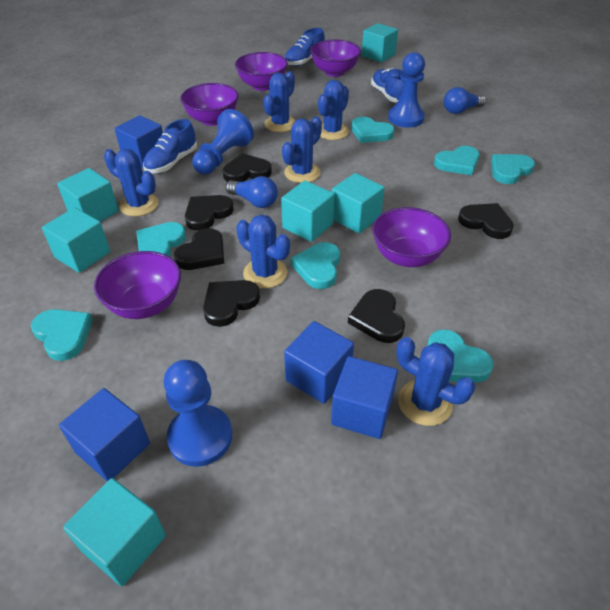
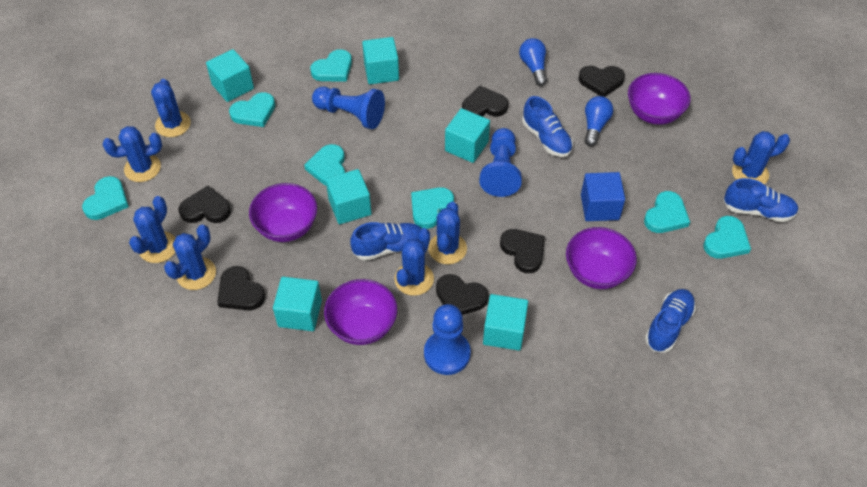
blue cactus: 6 -> 7
blue cube: 4 -> 1
blue shoe: 3 -> 4
purple bowl: 5 -> 4

